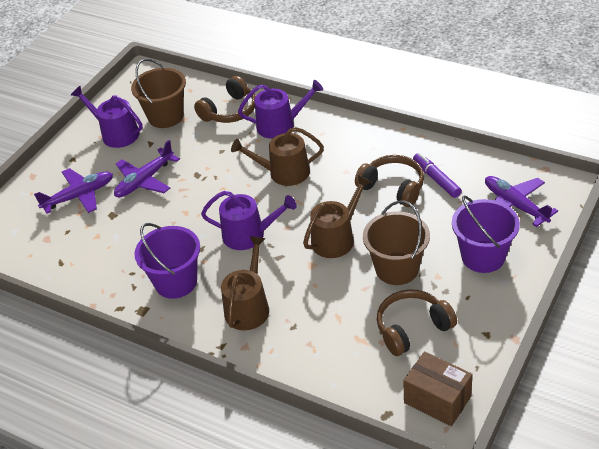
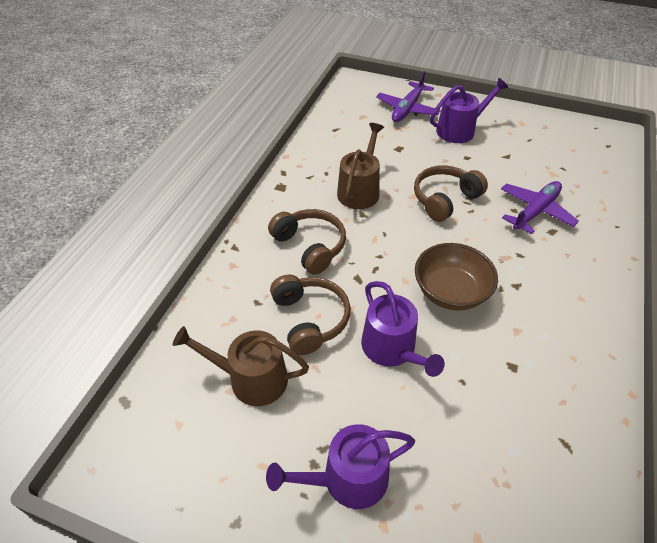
brown bowl: 0 -> 1
brown box: 1 -> 0
brown bucket: 2 -> 0
brown watering can: 3 -> 2
purple bucket: 2 -> 0
purple marker: 1 -> 0
purple plane: 3 -> 2

